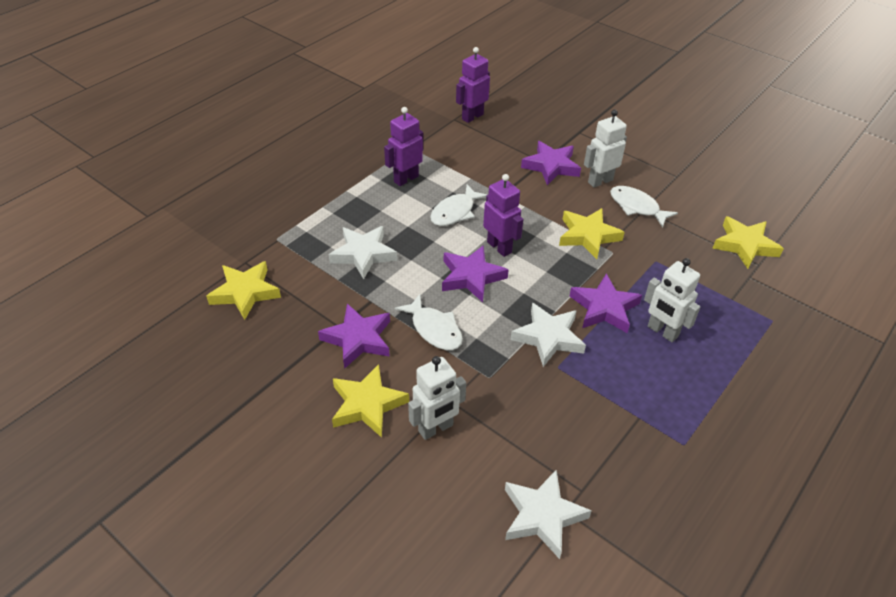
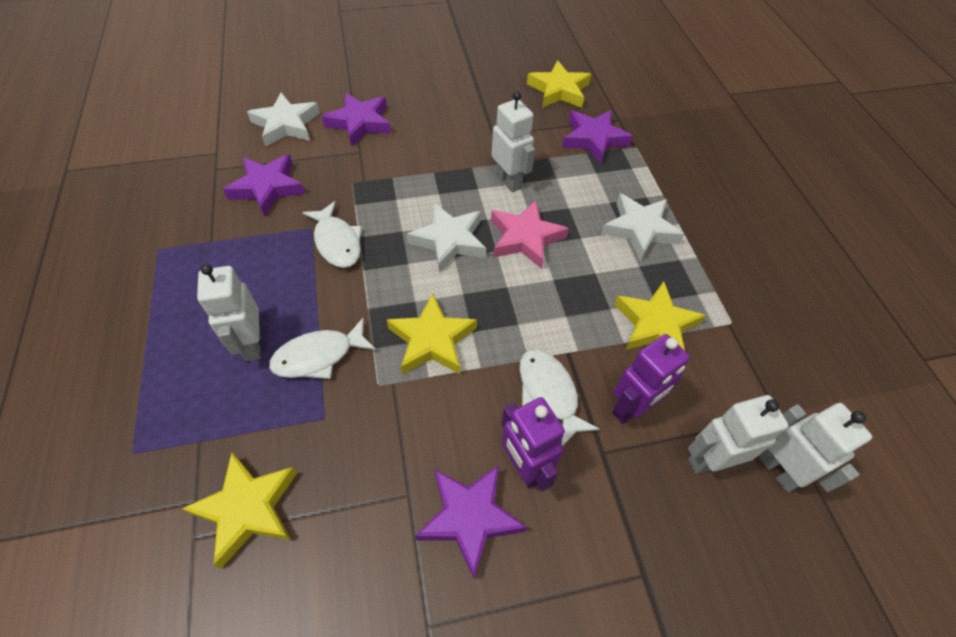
pink star: 0 -> 1
purple robot: 3 -> 2
white robot: 3 -> 4

